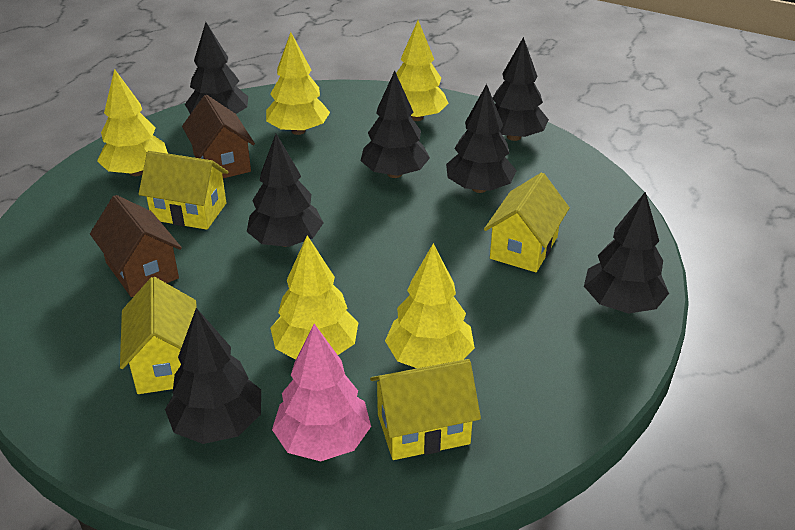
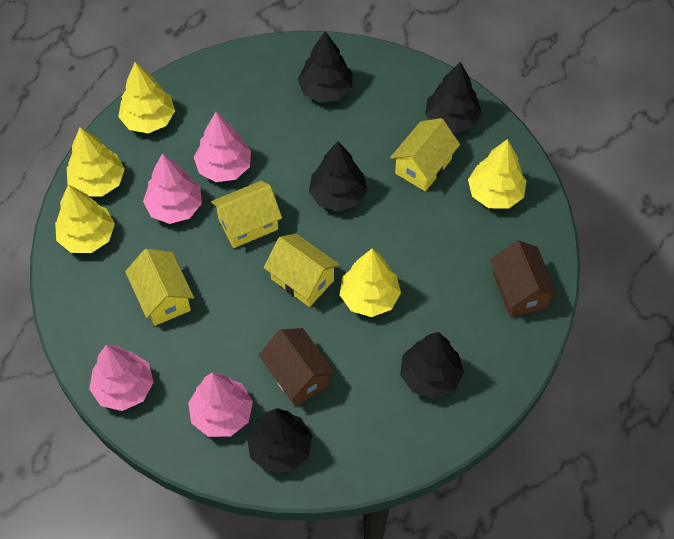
black tree: 7 -> 5
pink tree: 1 -> 4

